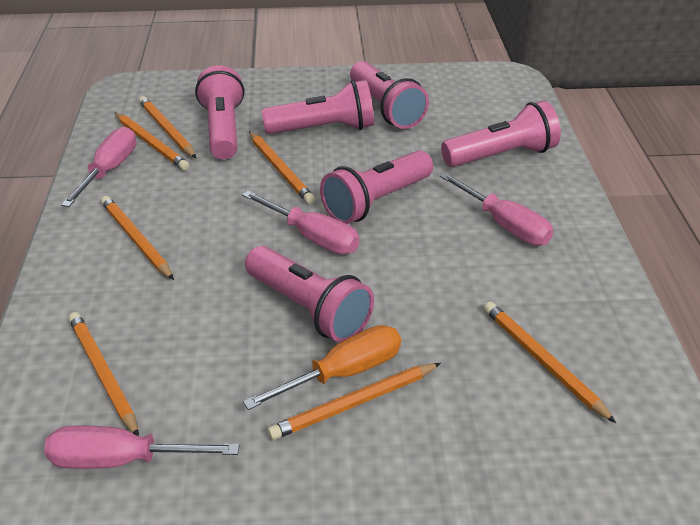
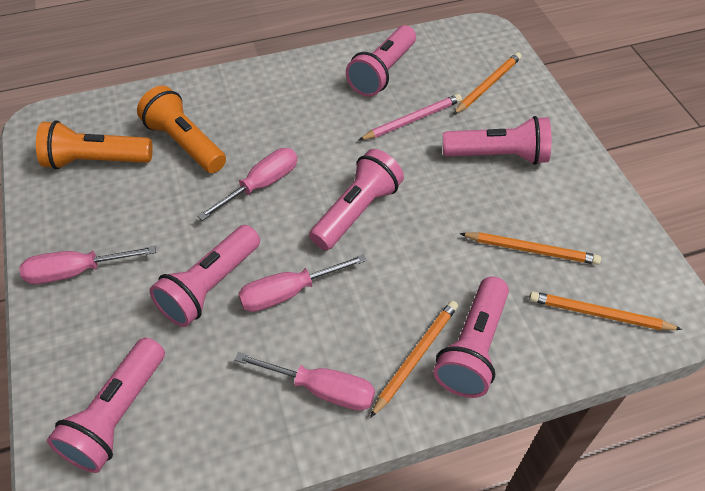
orange flashlight: 0 -> 2
orange pencil: 7 -> 4
orange screwdriver: 1 -> 0
pink pencil: 0 -> 1

